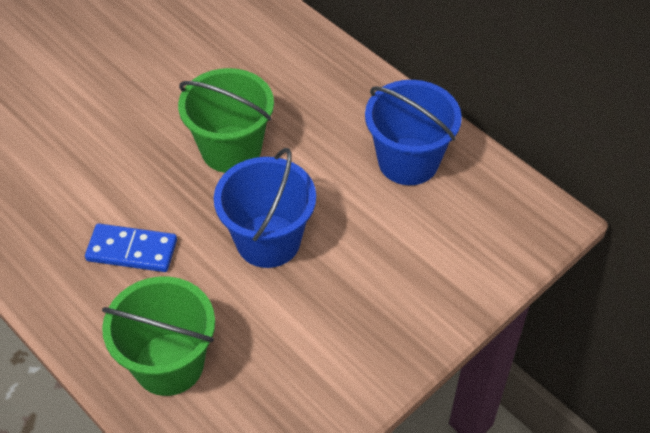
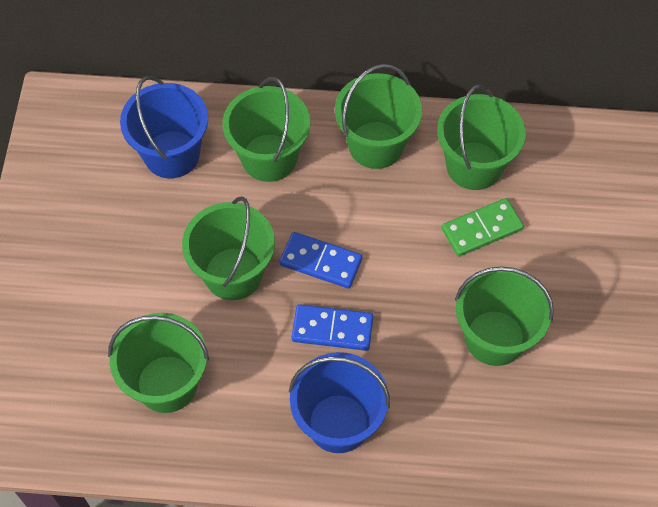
blue domino: 1 -> 2
green bucket: 2 -> 6
green domino: 0 -> 1

